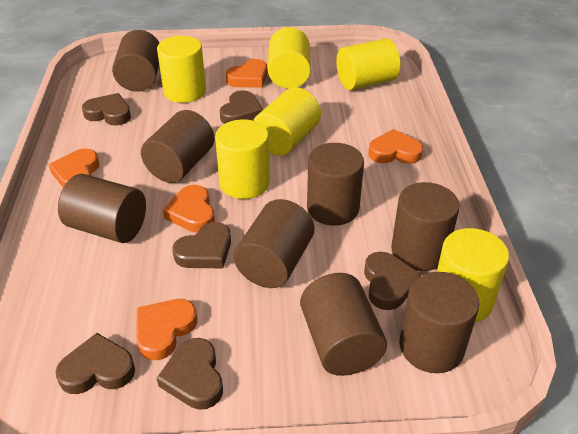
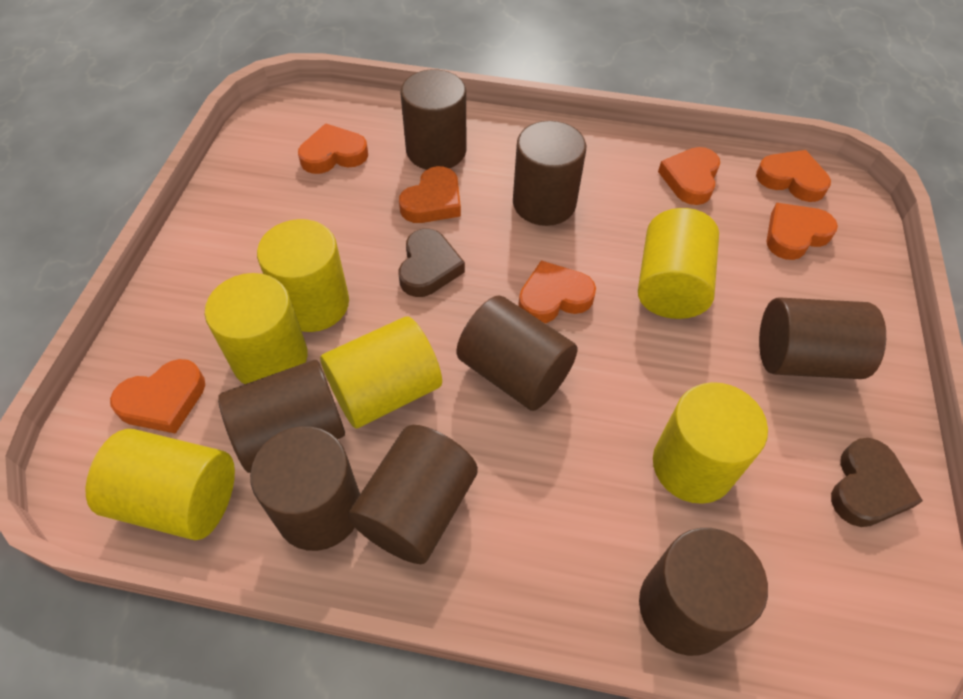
brown heart: 6 -> 2
orange heart: 5 -> 7

